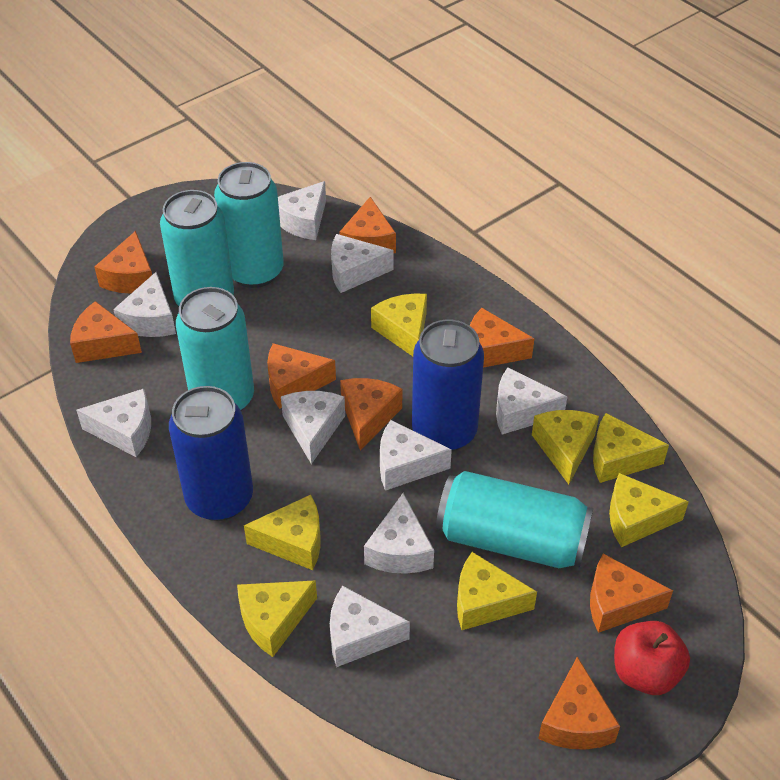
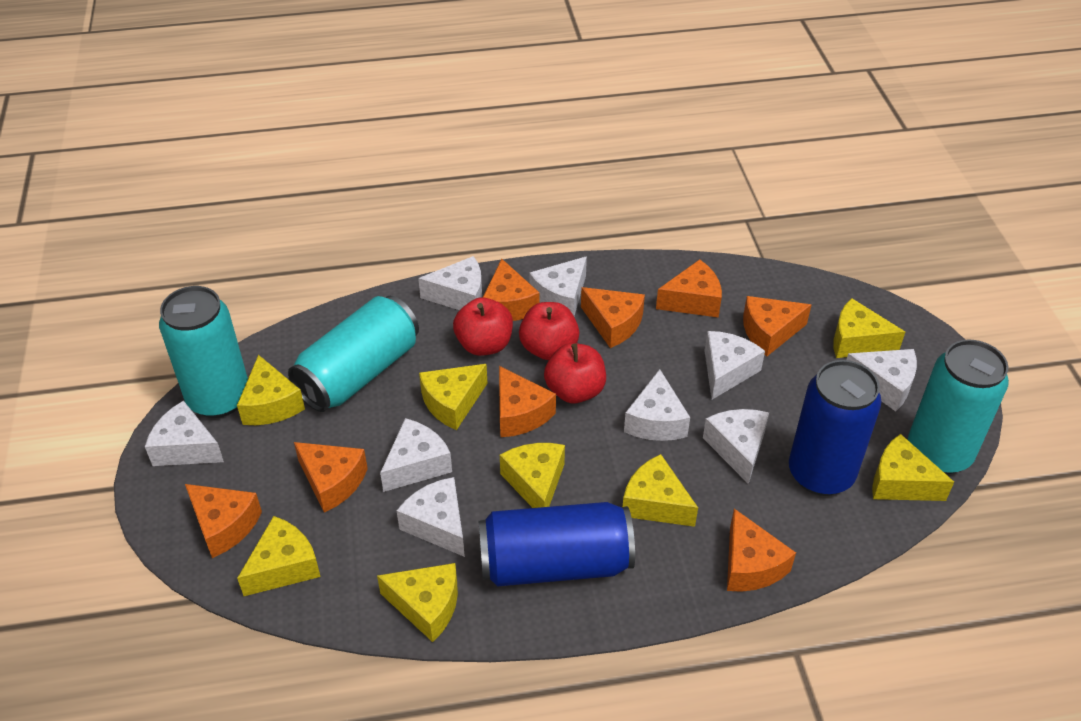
red apple: 1 -> 3
turquoise can: 4 -> 3
yellow cheese: 7 -> 8

